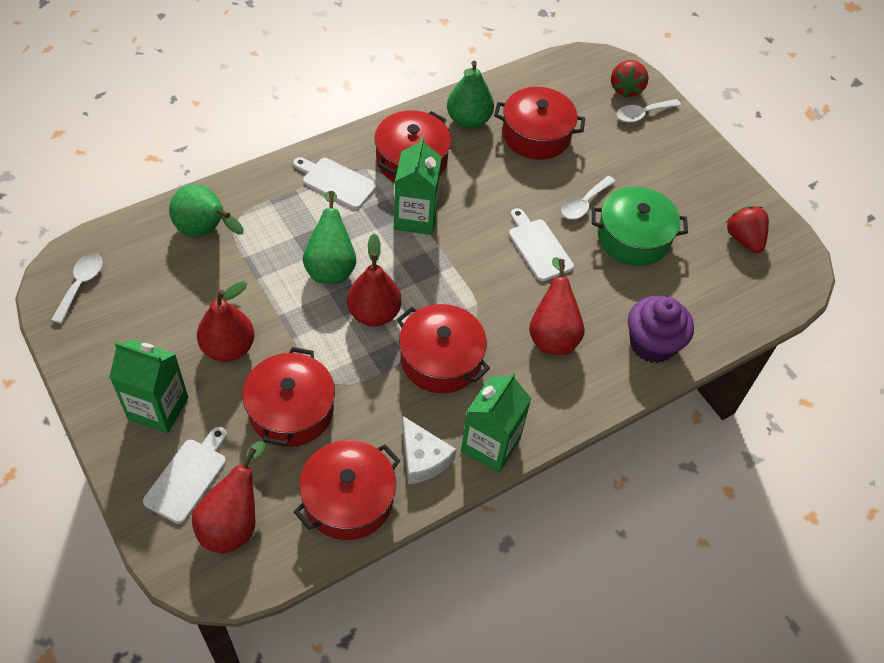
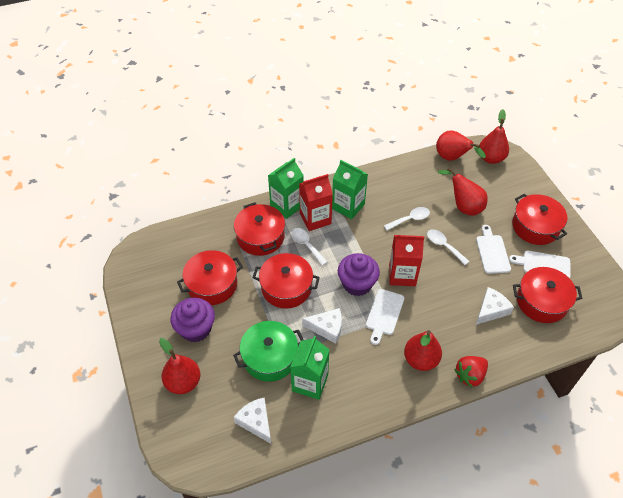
green pear: 3 -> 0
purple cupcake: 1 -> 2
red carton: 0 -> 2
red pear: 4 -> 5
red strawberry: 2 -> 1
white cheese: 1 -> 3

